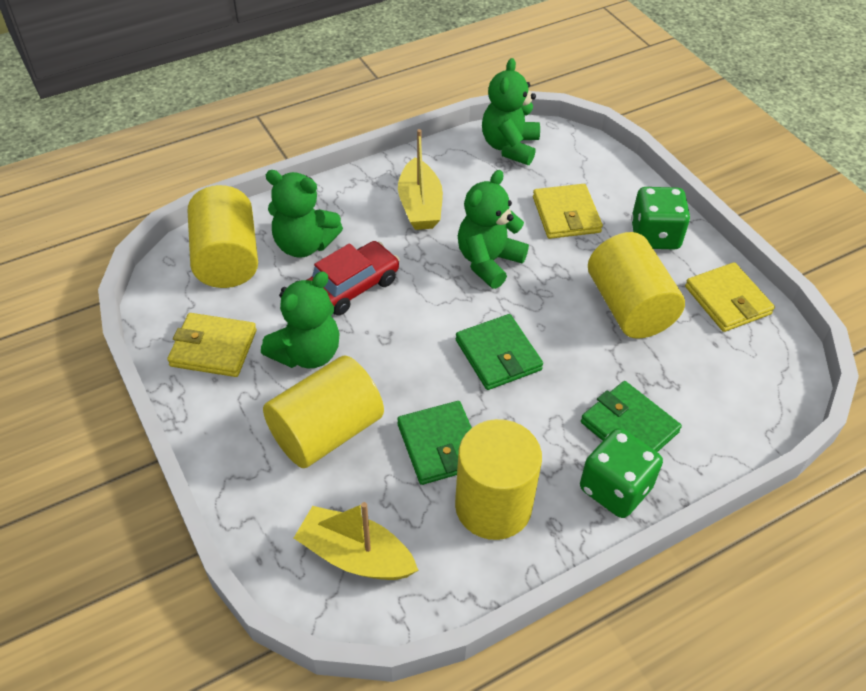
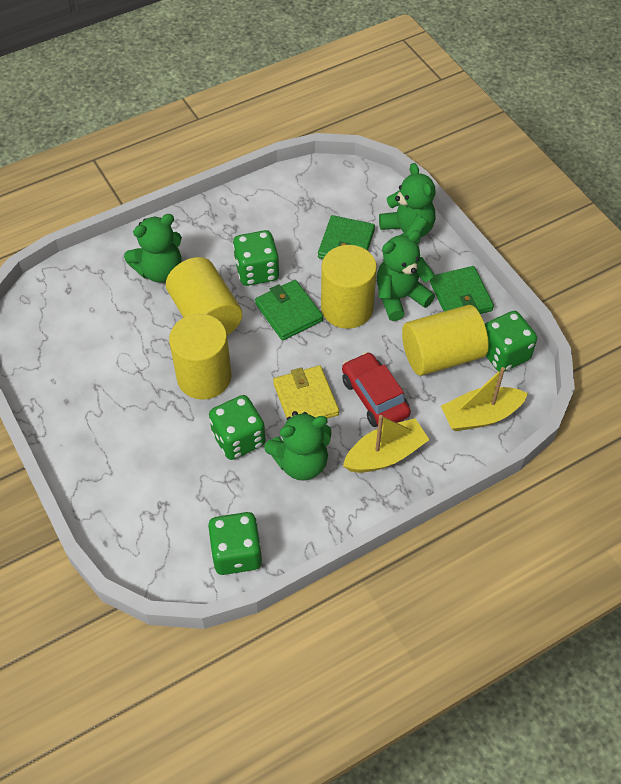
green dice: 2 -> 4
yellow wallet: 3 -> 1

